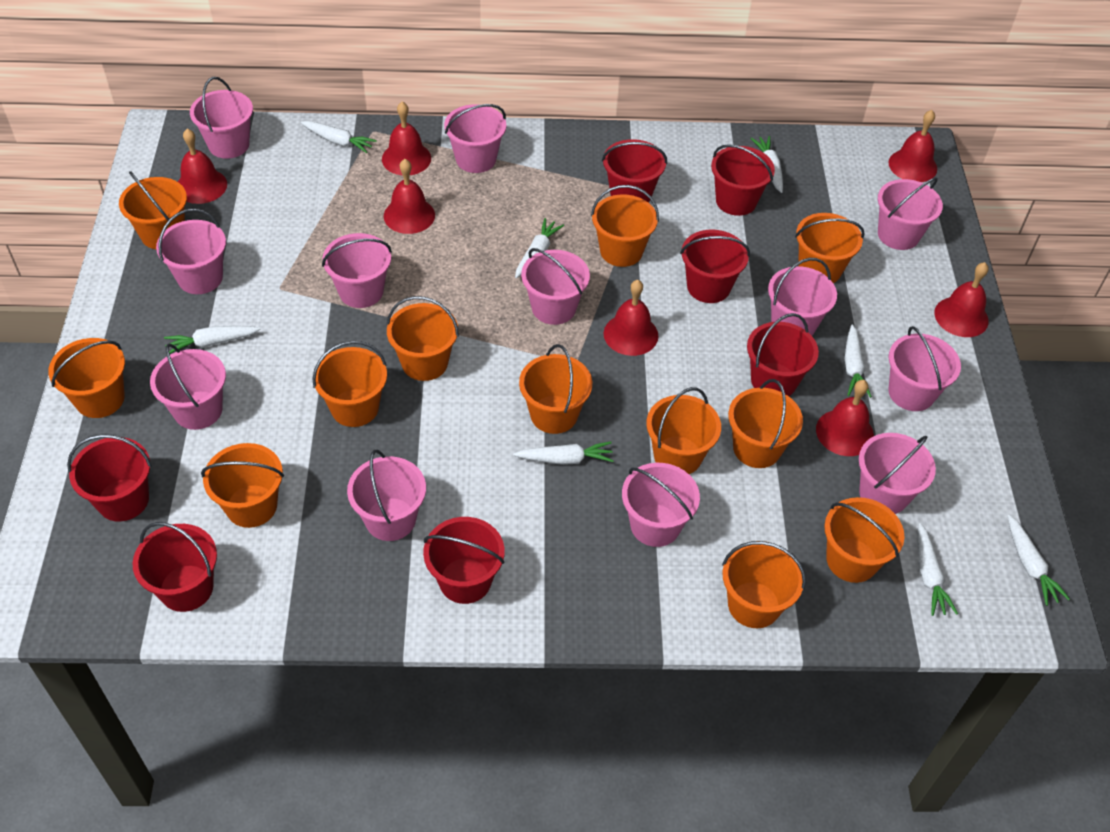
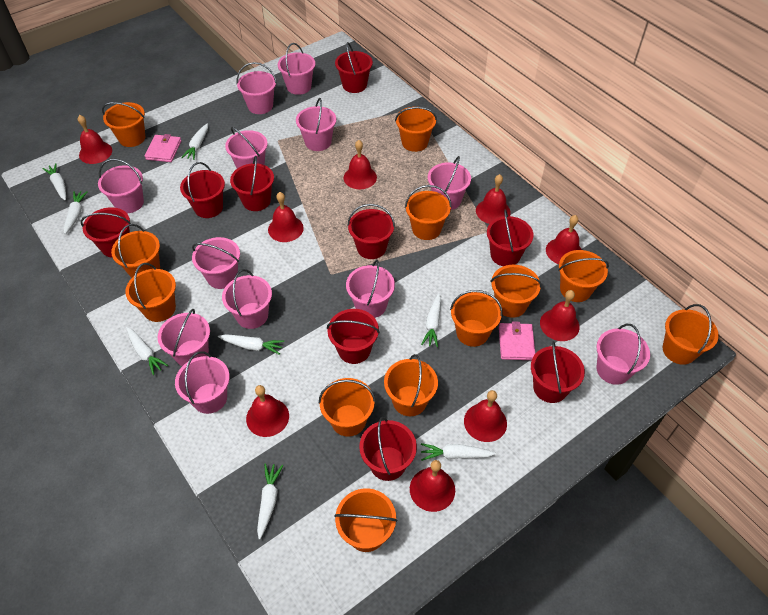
pink wallet: 0 -> 2
red bell: 7 -> 9
red bucket: 7 -> 9

